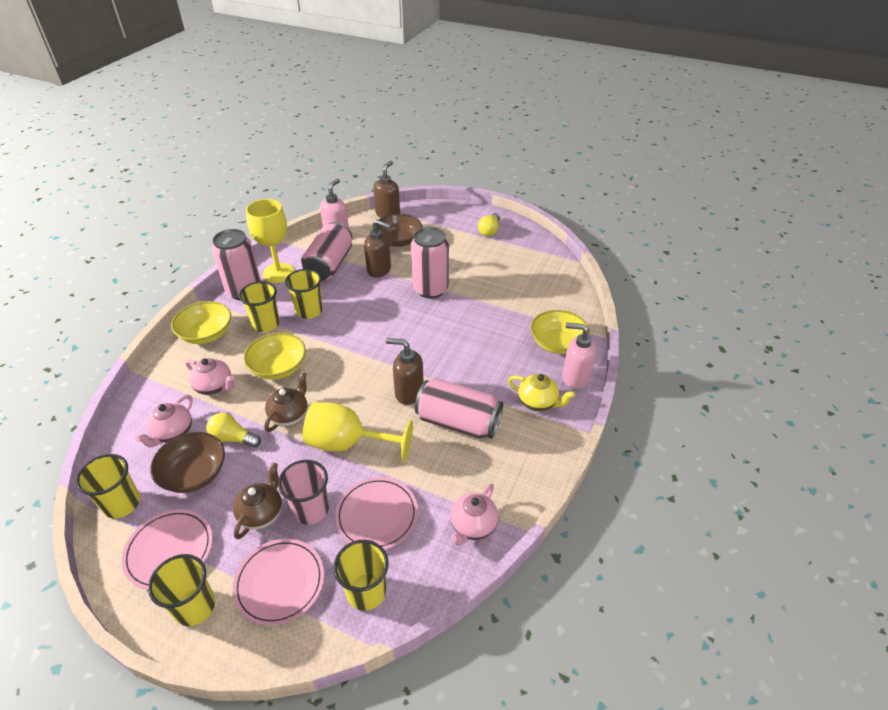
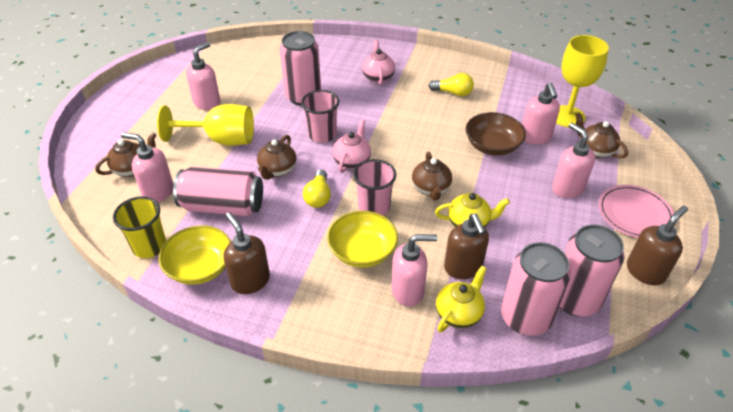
brown bowl: 2 -> 1
brown teapot: 2 -> 4
pink cup: 1 -> 2
pink plate: 3 -> 1
pink soap dispenser: 2 -> 5
pink teapot: 3 -> 2
yellow bowl: 3 -> 2
yellow cup: 5 -> 1
yellow teapot: 1 -> 2

